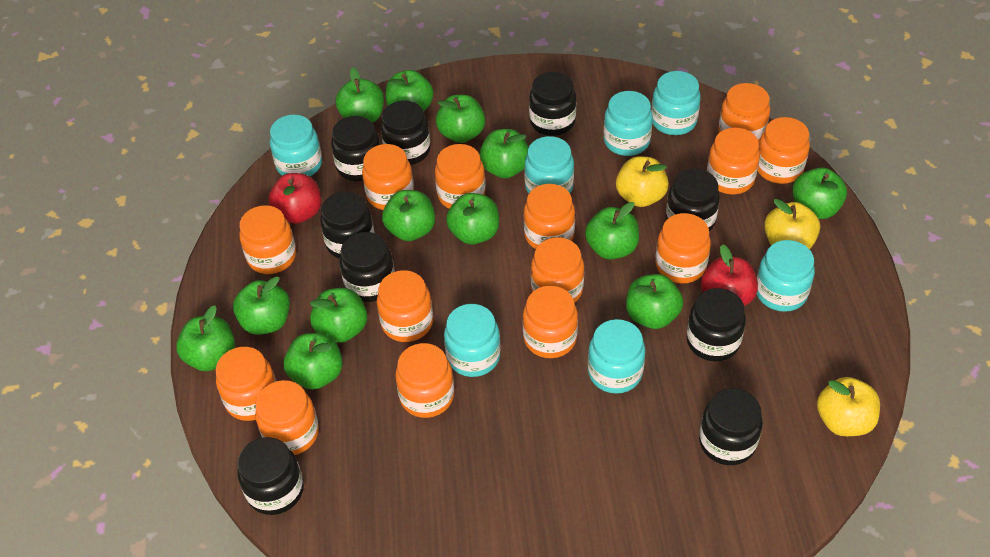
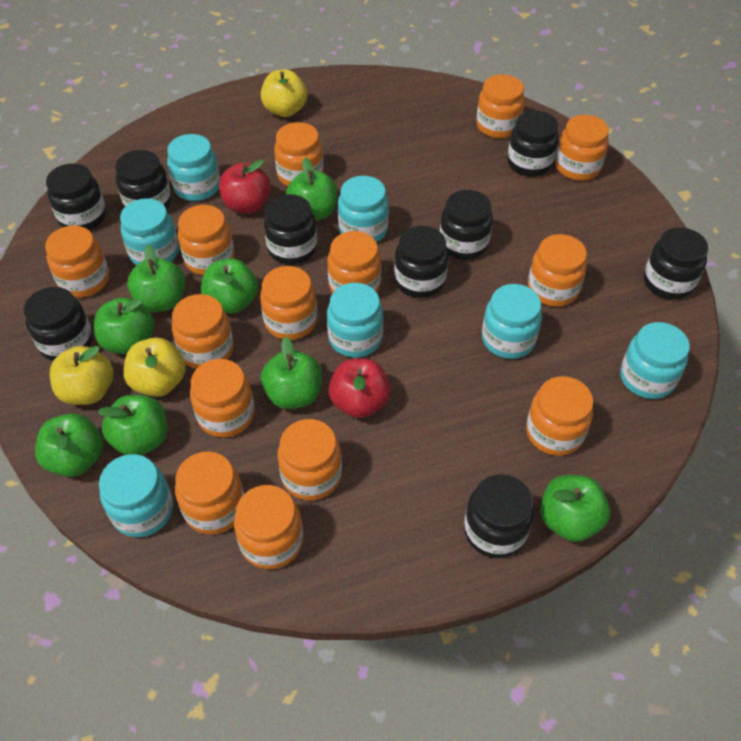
green apple: 13 -> 8

